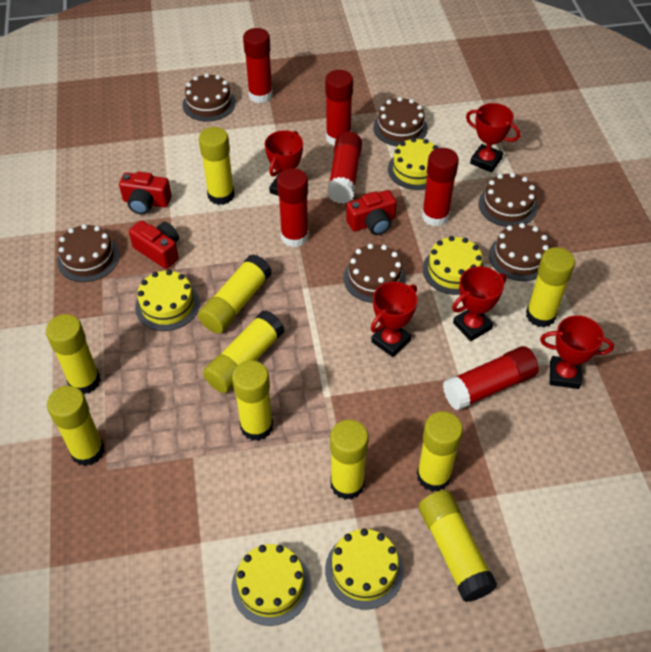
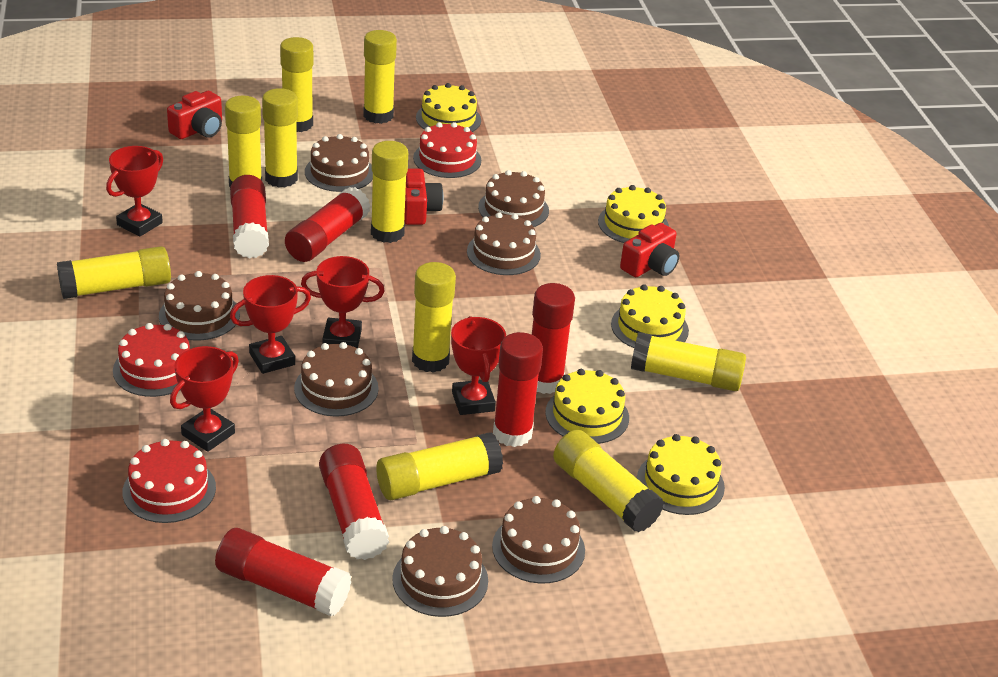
brown cake: 6 -> 7
red cake: 0 -> 3

